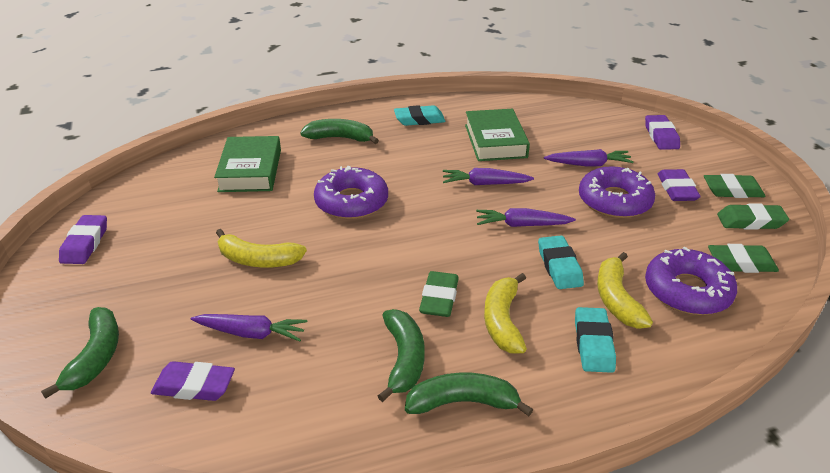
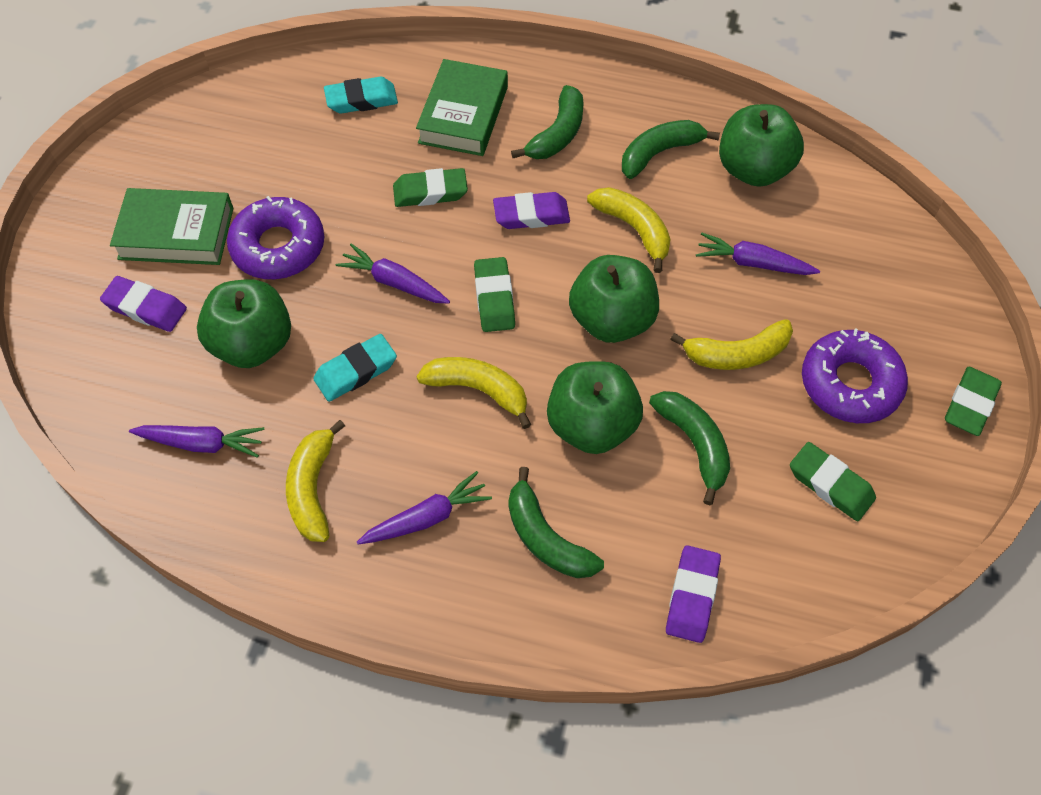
green apple: 0 -> 4
purple donut: 3 -> 2
purple eraser: 4 -> 3
turquoise eraser: 3 -> 2
yellow banana: 3 -> 4

